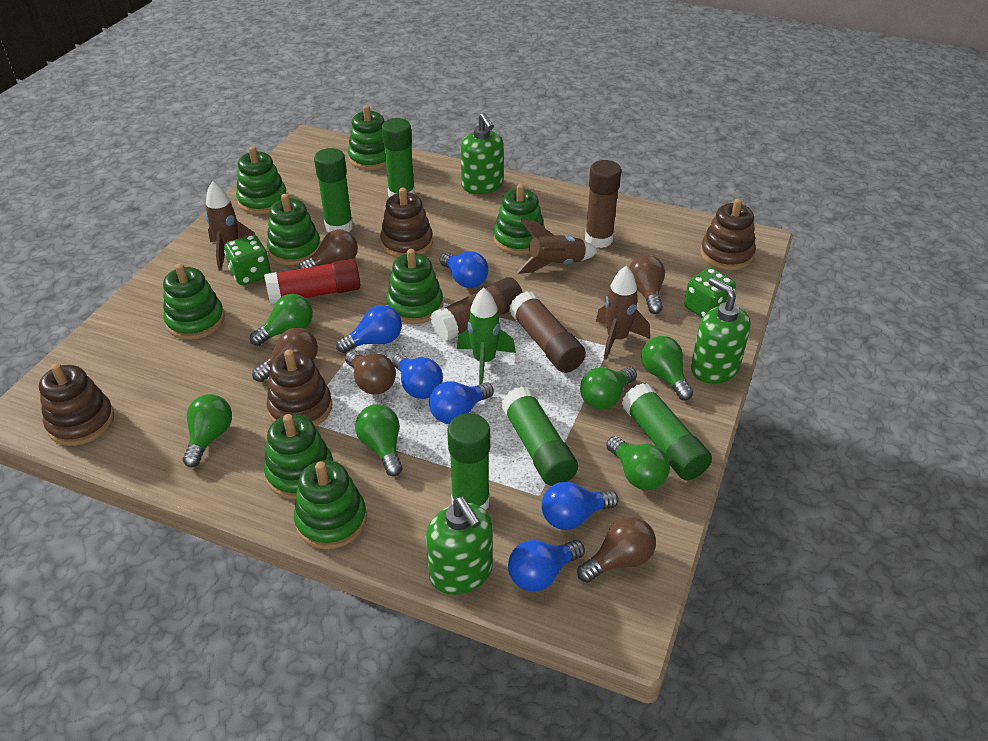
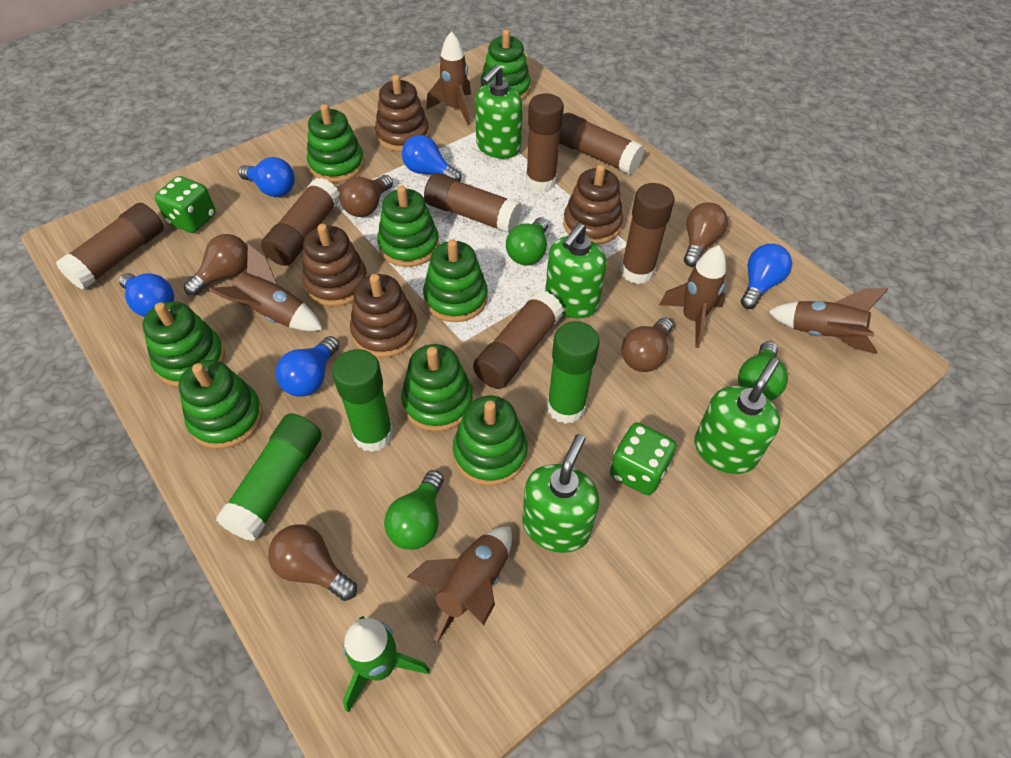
blue light bulb: 6 -> 5
brown glue stick: 3 -> 7
brown rocket: 3 -> 5
green glue stick: 5 -> 3
green light bulb: 6 -> 3
green soap dispenser: 3 -> 4
red glue stick: 1 -> 0

